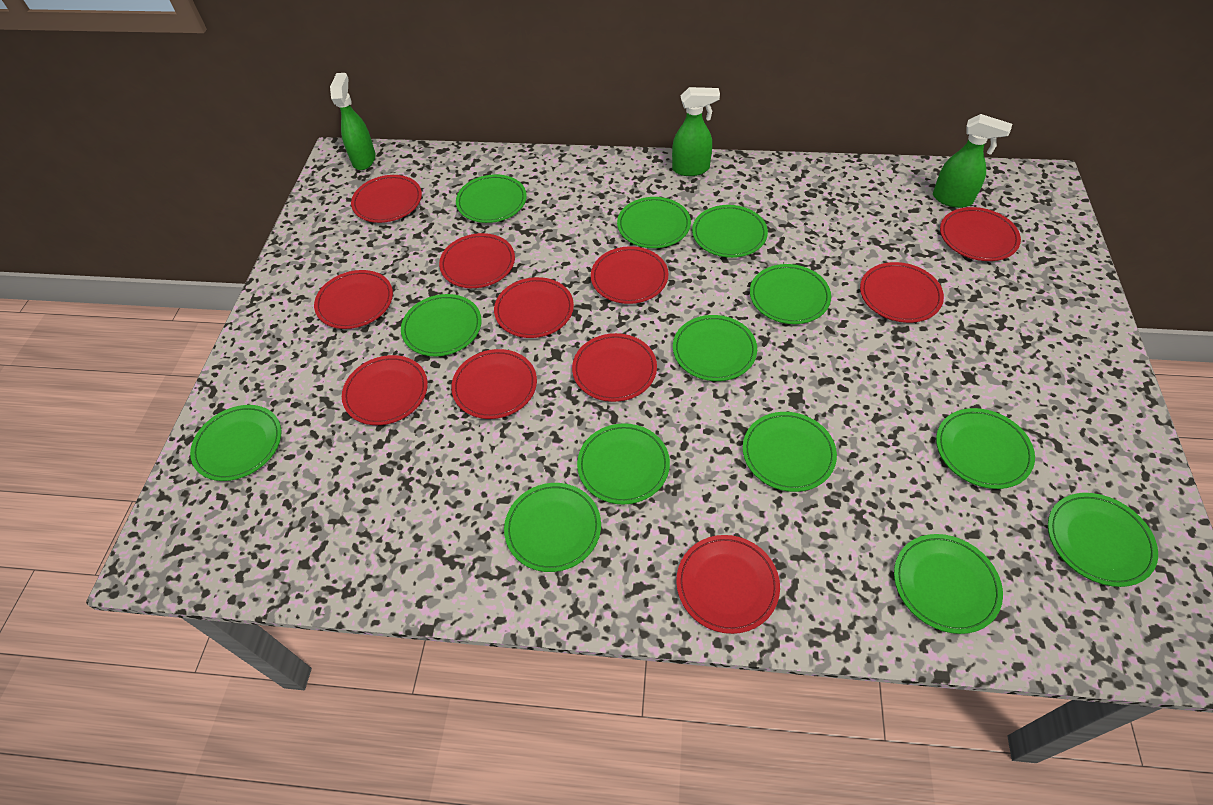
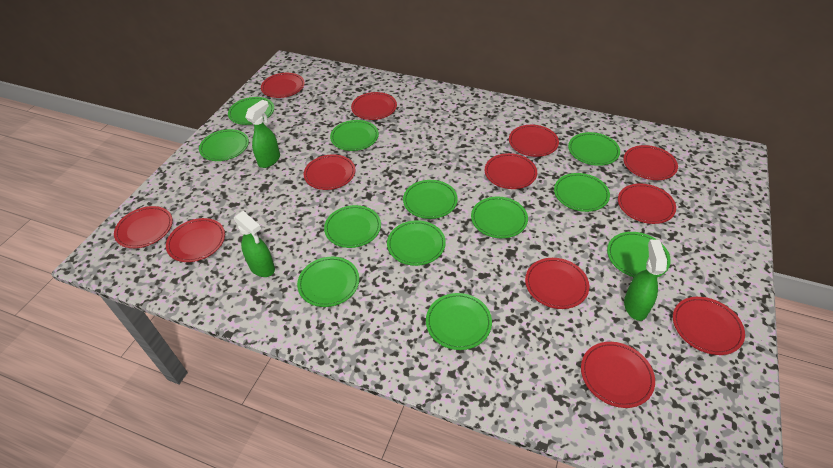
green plate: 13 -> 12
red plate: 11 -> 12

